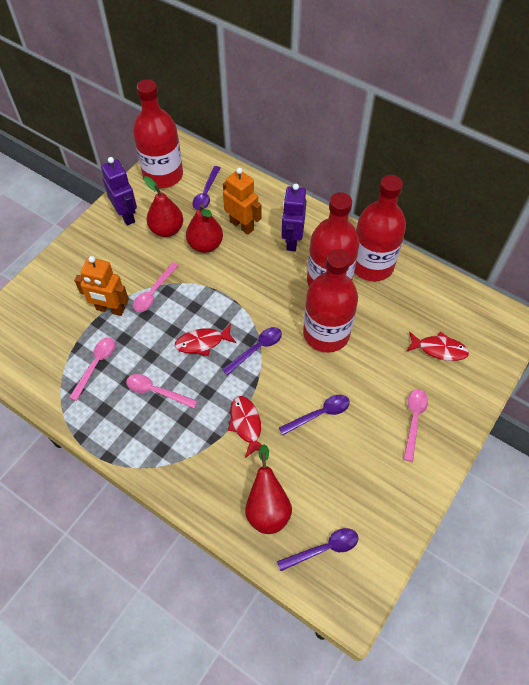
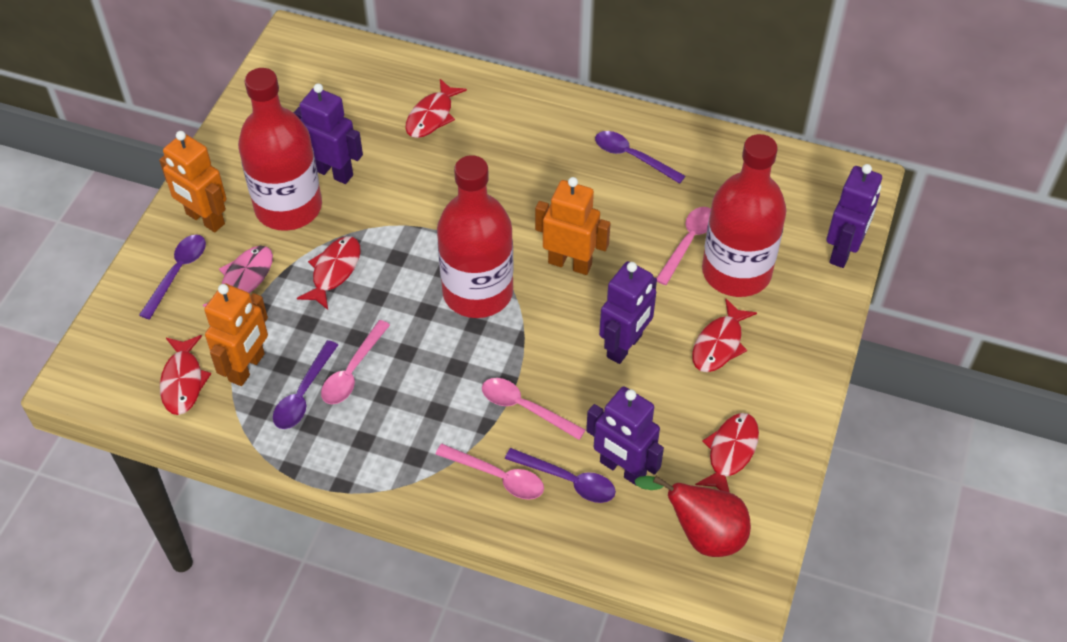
orange robot: 2 -> 3
pink fish: 0 -> 1
purple robot: 2 -> 4
red bottle: 4 -> 3
red fish: 3 -> 5
red pear: 3 -> 1

